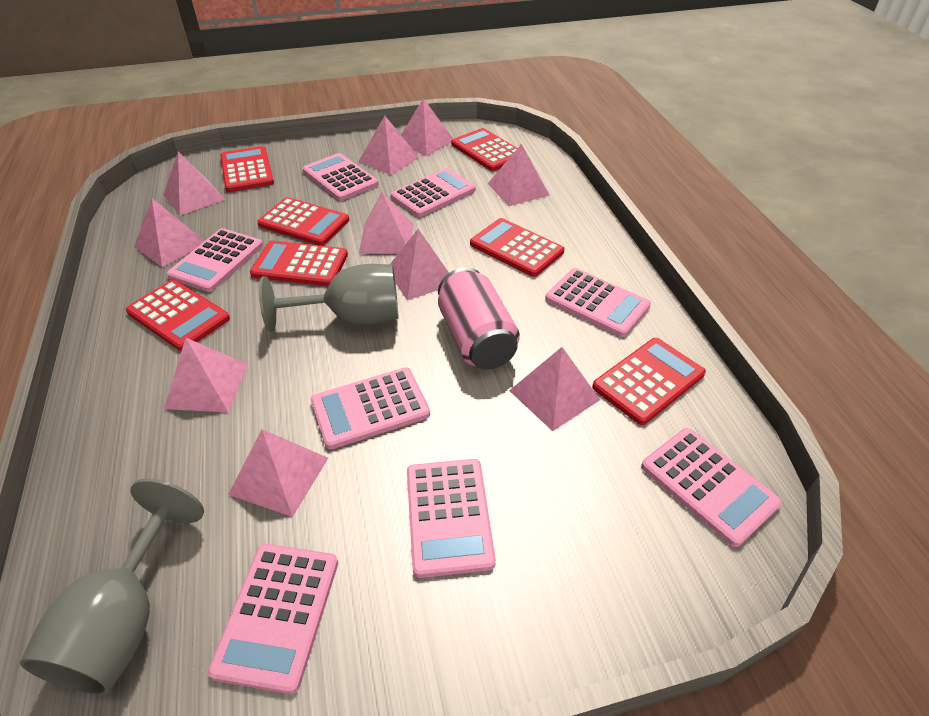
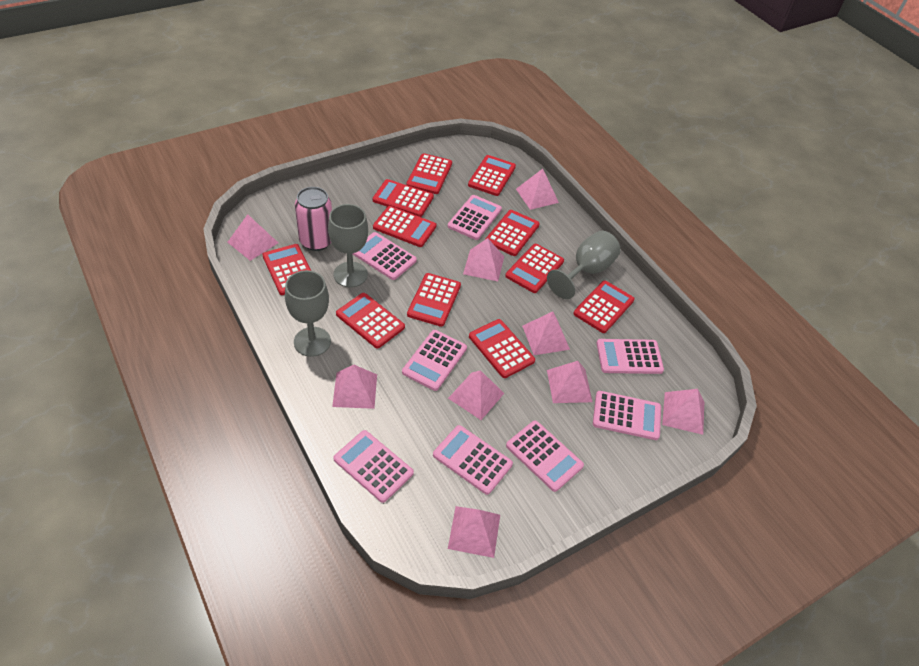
grey goblet: 2 -> 3
pink pyramid: 10 -> 9
red calculator: 7 -> 11

